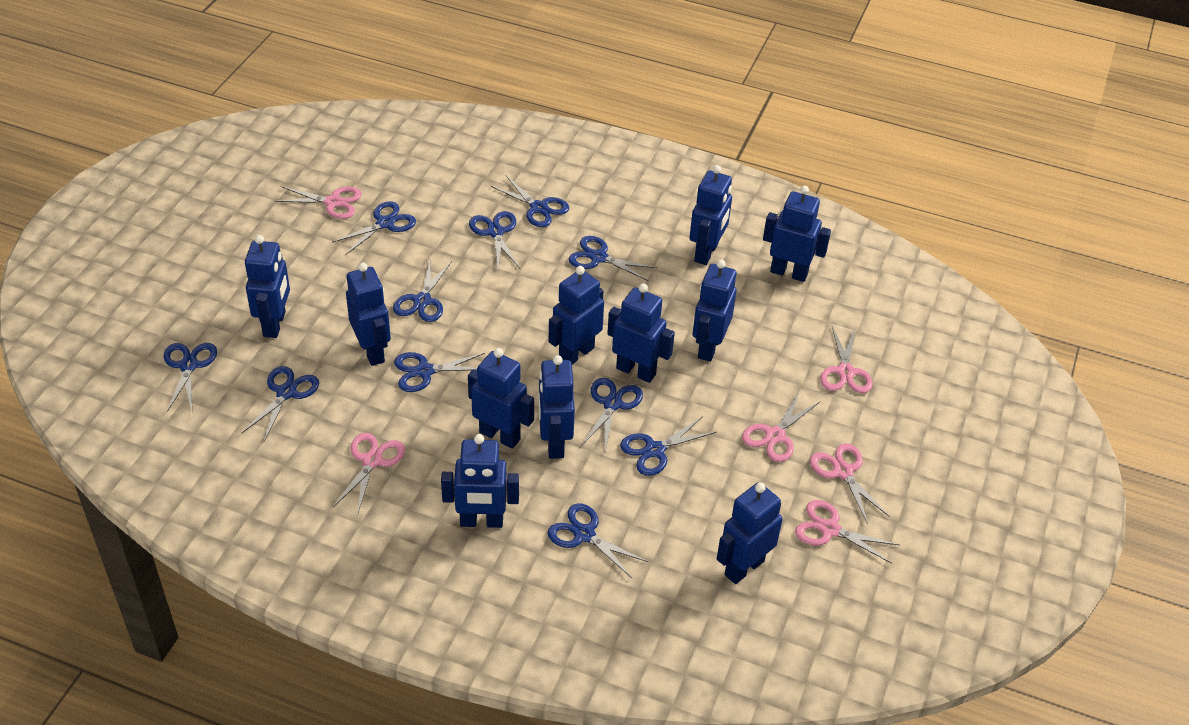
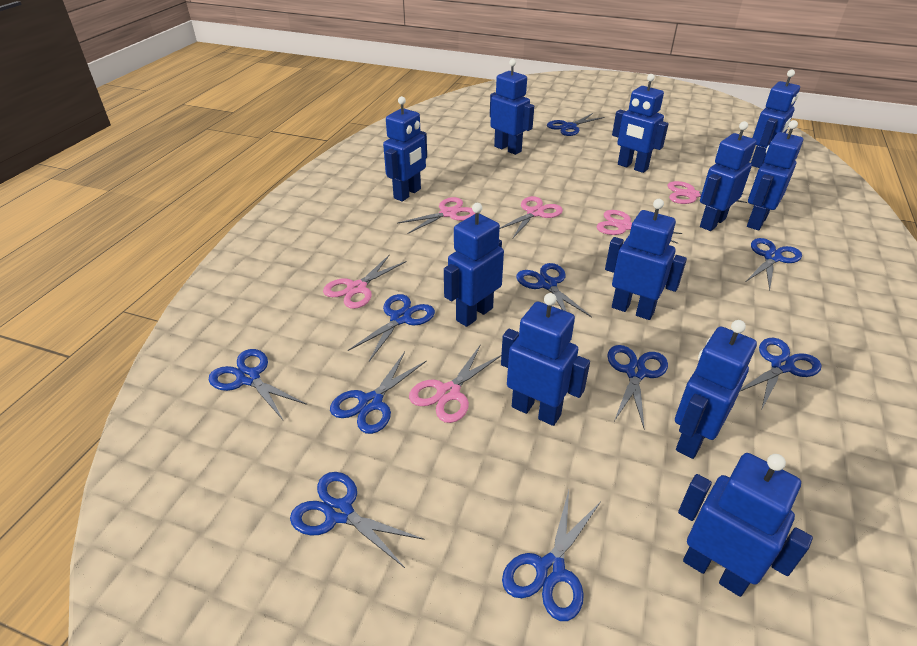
blue scissors: 11 -> 10

